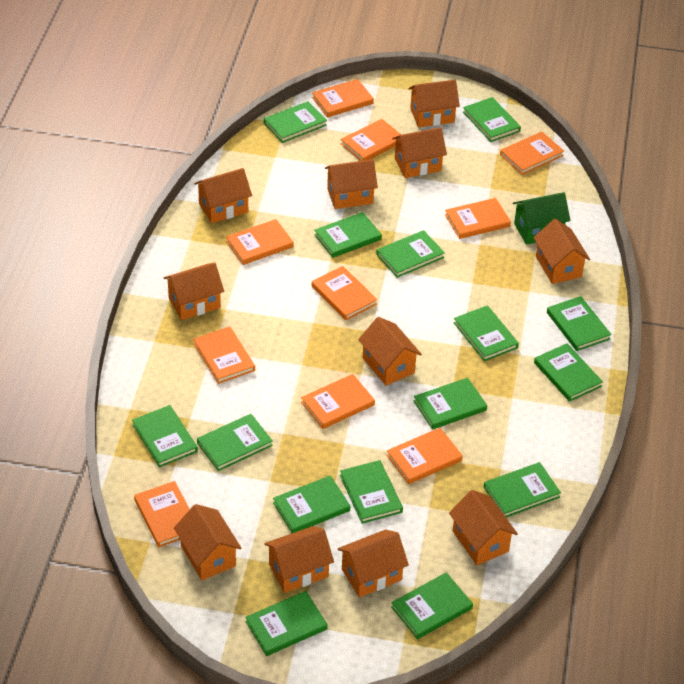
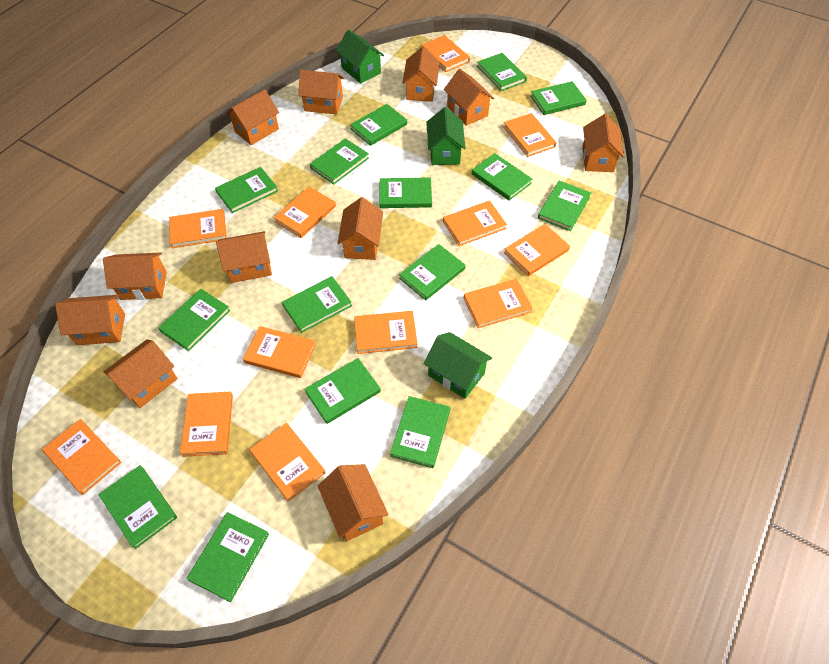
green house: 1 -> 3
orange book: 10 -> 12

